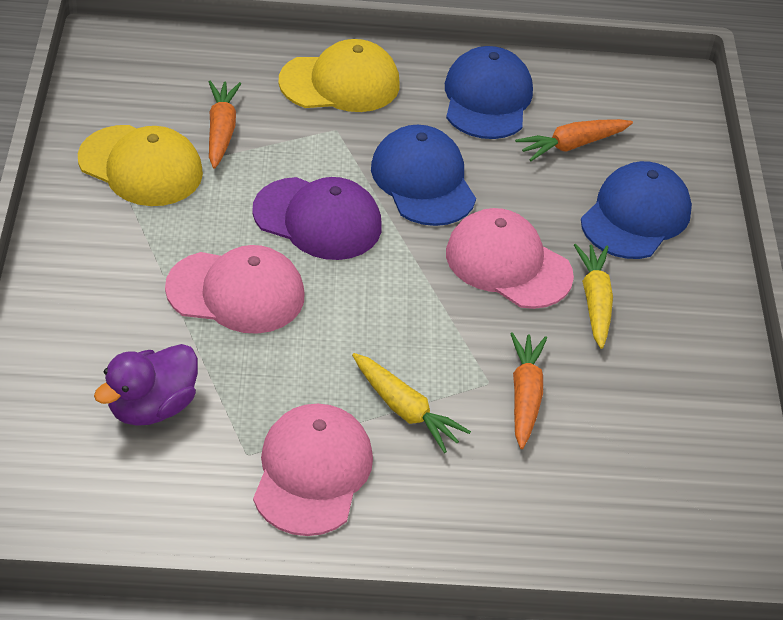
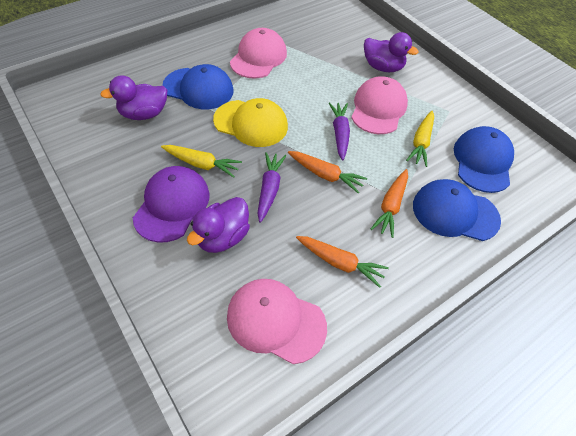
purple carrot: 0 -> 2
purple duck: 1 -> 3
yellow cap: 2 -> 1

